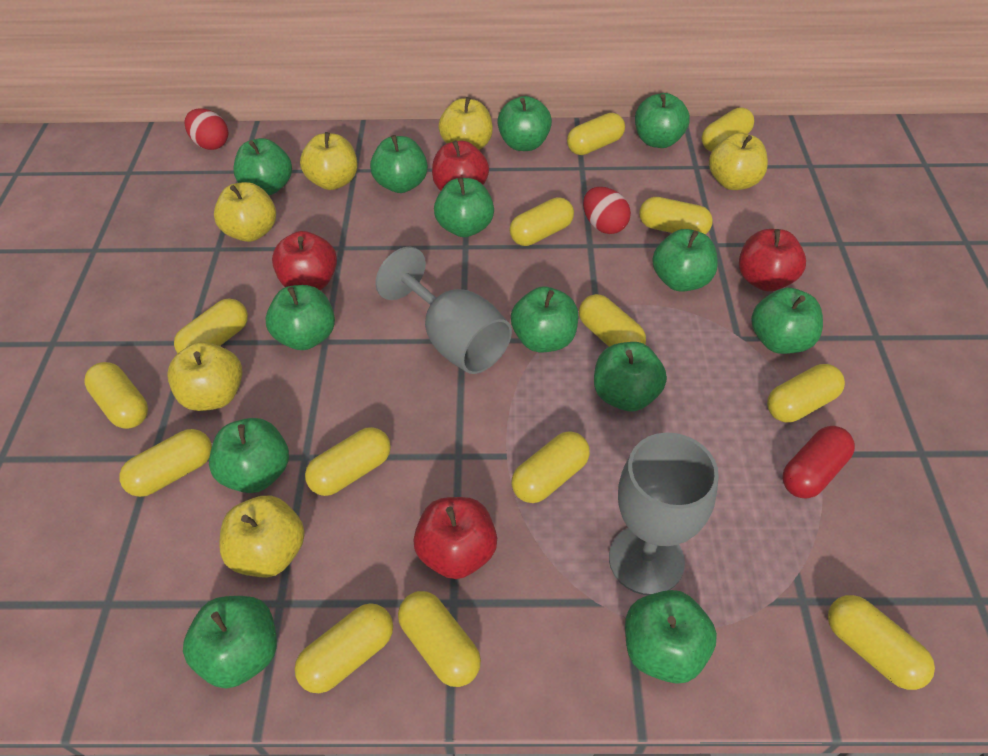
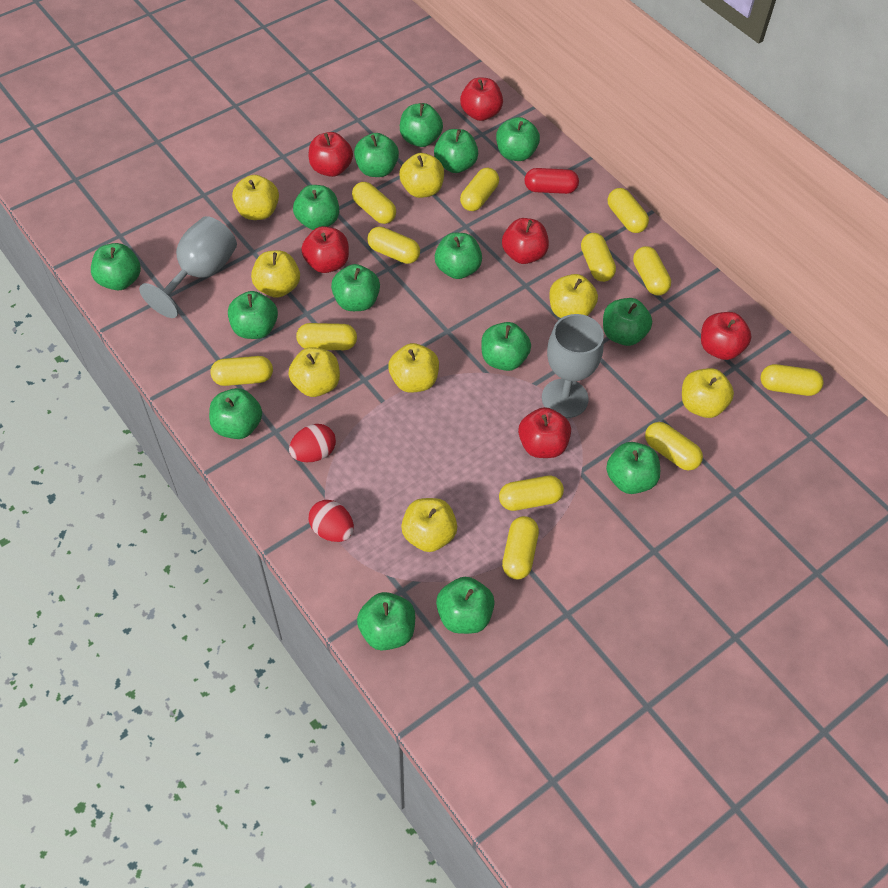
green apple: 13 -> 15
red apple: 4 -> 6
yellow apple: 6 -> 8
yellow capsule: 14 -> 12

